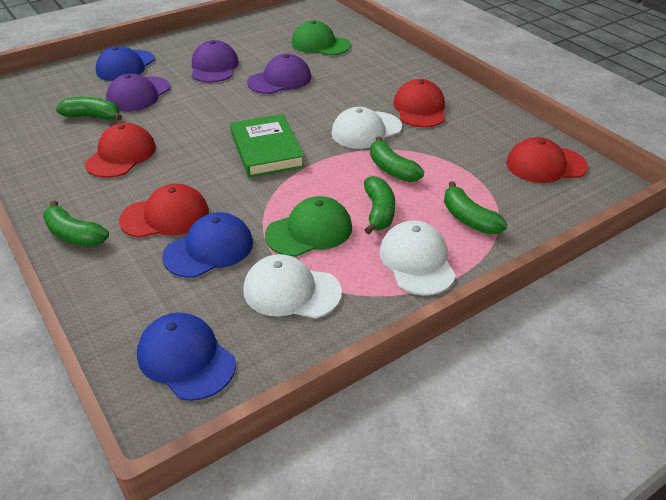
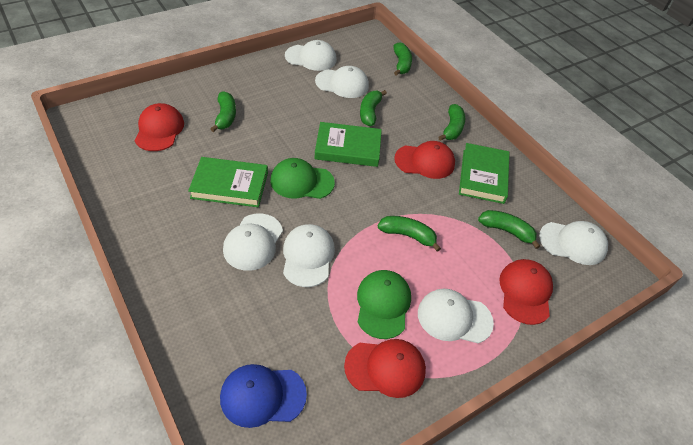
blue cap: 3 -> 1
green banana: 5 -> 6
green book: 1 -> 3
purple cap: 3 -> 0
white cap: 3 -> 6

